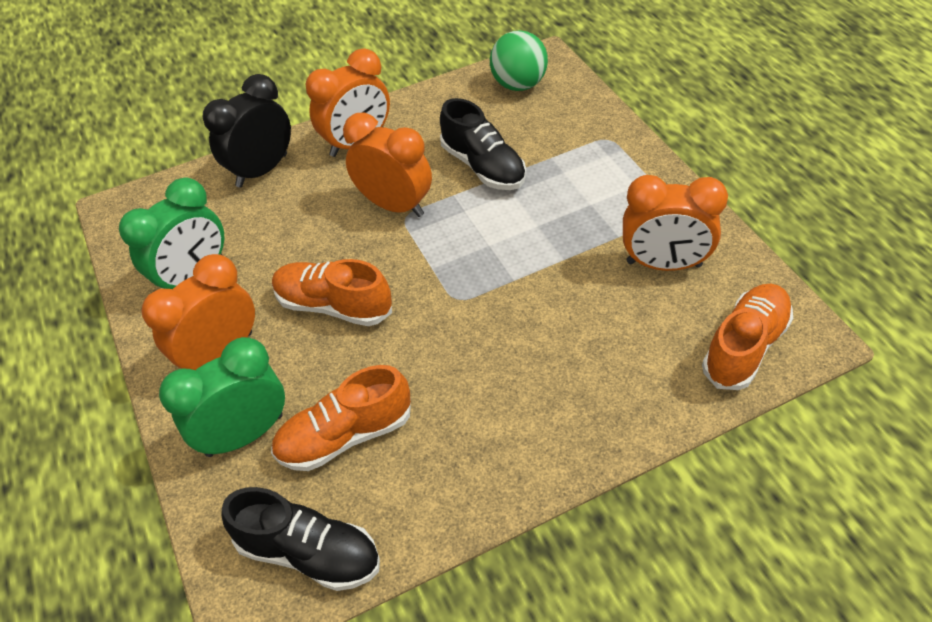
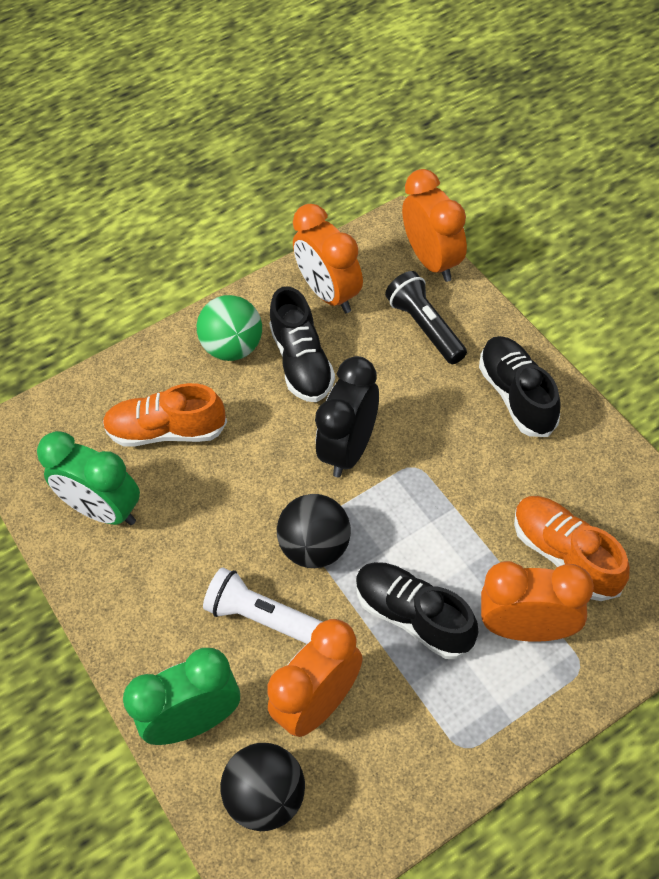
black ball: 0 -> 2
black flashlight: 0 -> 1
black shoe: 2 -> 3
orange shoe: 3 -> 2
white flashlight: 0 -> 1

